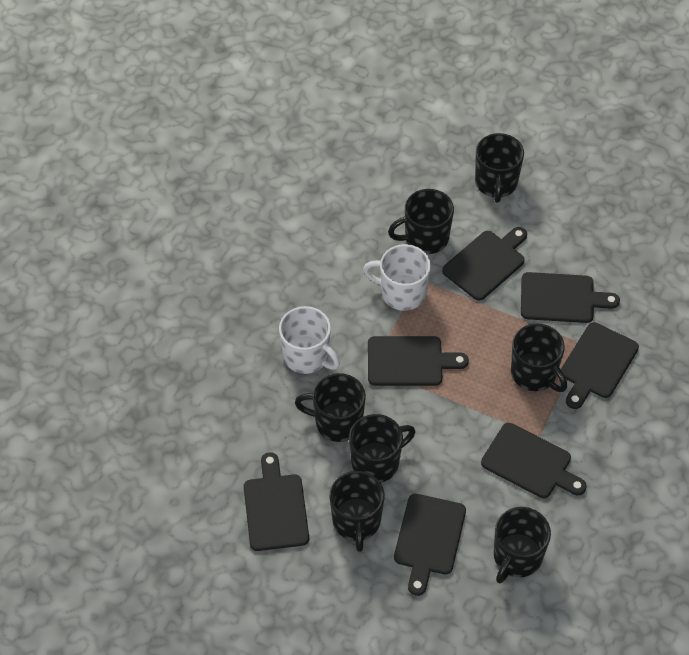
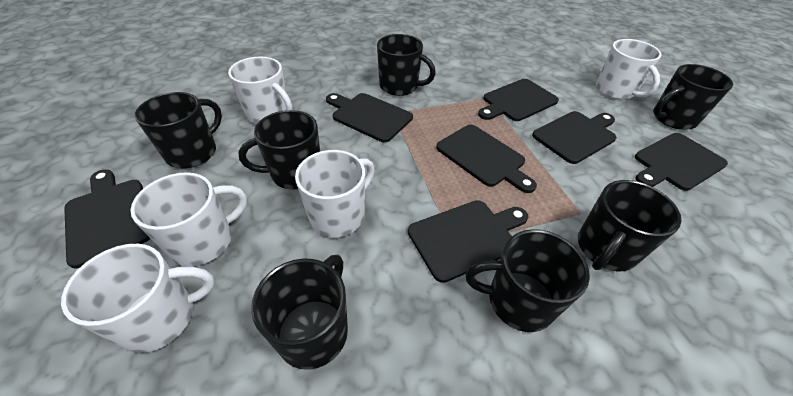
white mug: 2 -> 5

